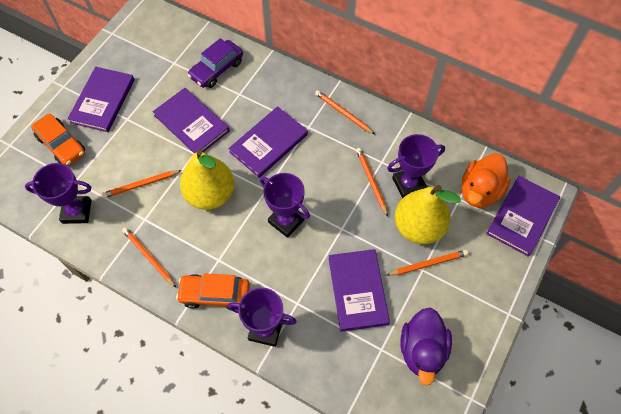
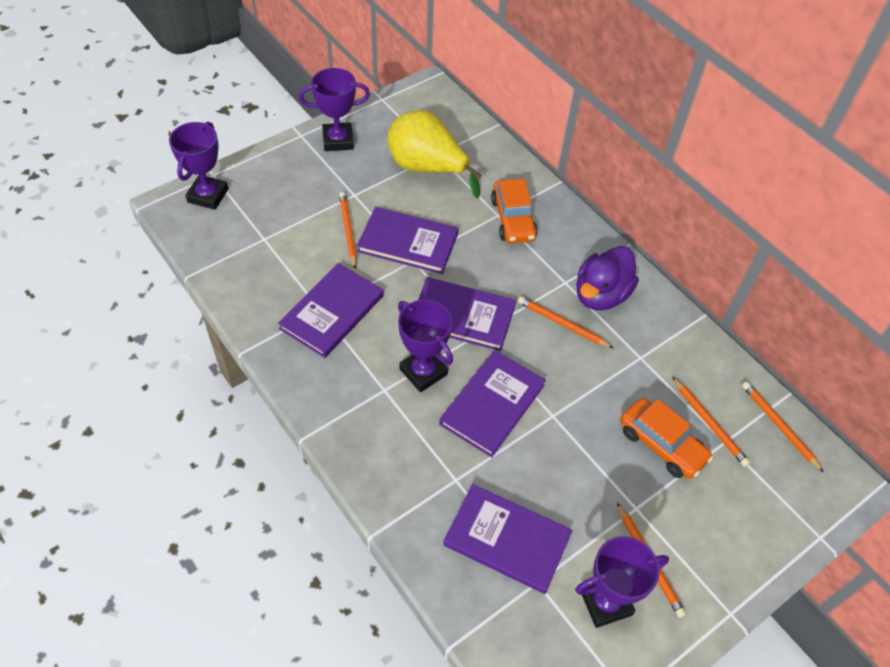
orange duck: 1 -> 0
purple car: 1 -> 0
yellow pear: 2 -> 1

